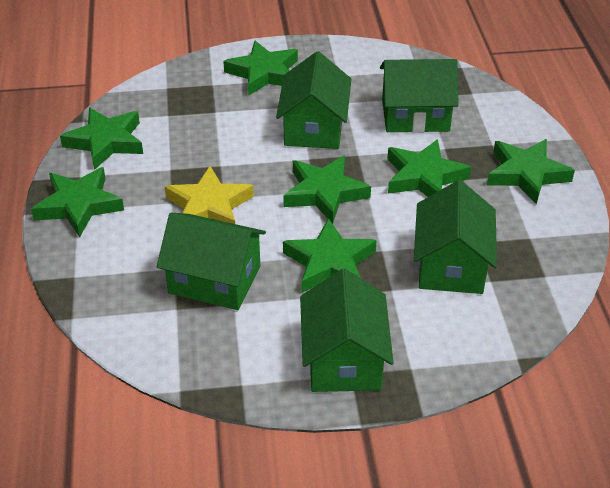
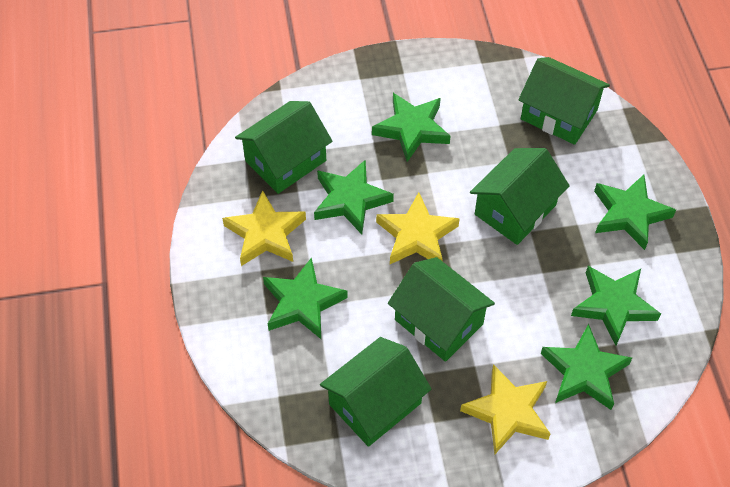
green star: 7 -> 6
yellow star: 1 -> 3

